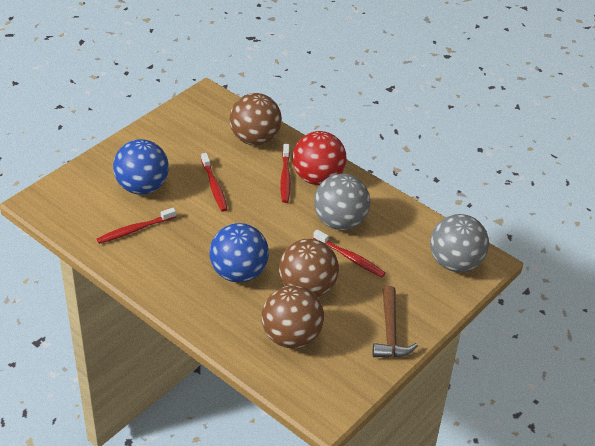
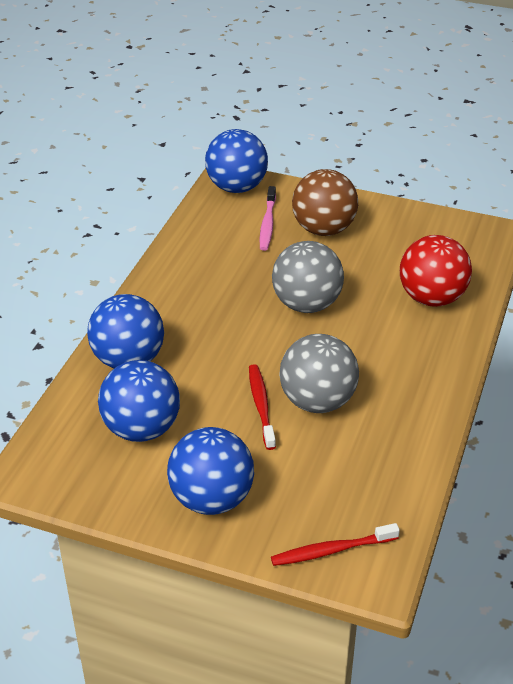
blue ball: 2 -> 4
brown ball: 3 -> 1
brown hammer: 1 -> 0
pink toothbrush: 0 -> 1
red toothbrush: 4 -> 2

